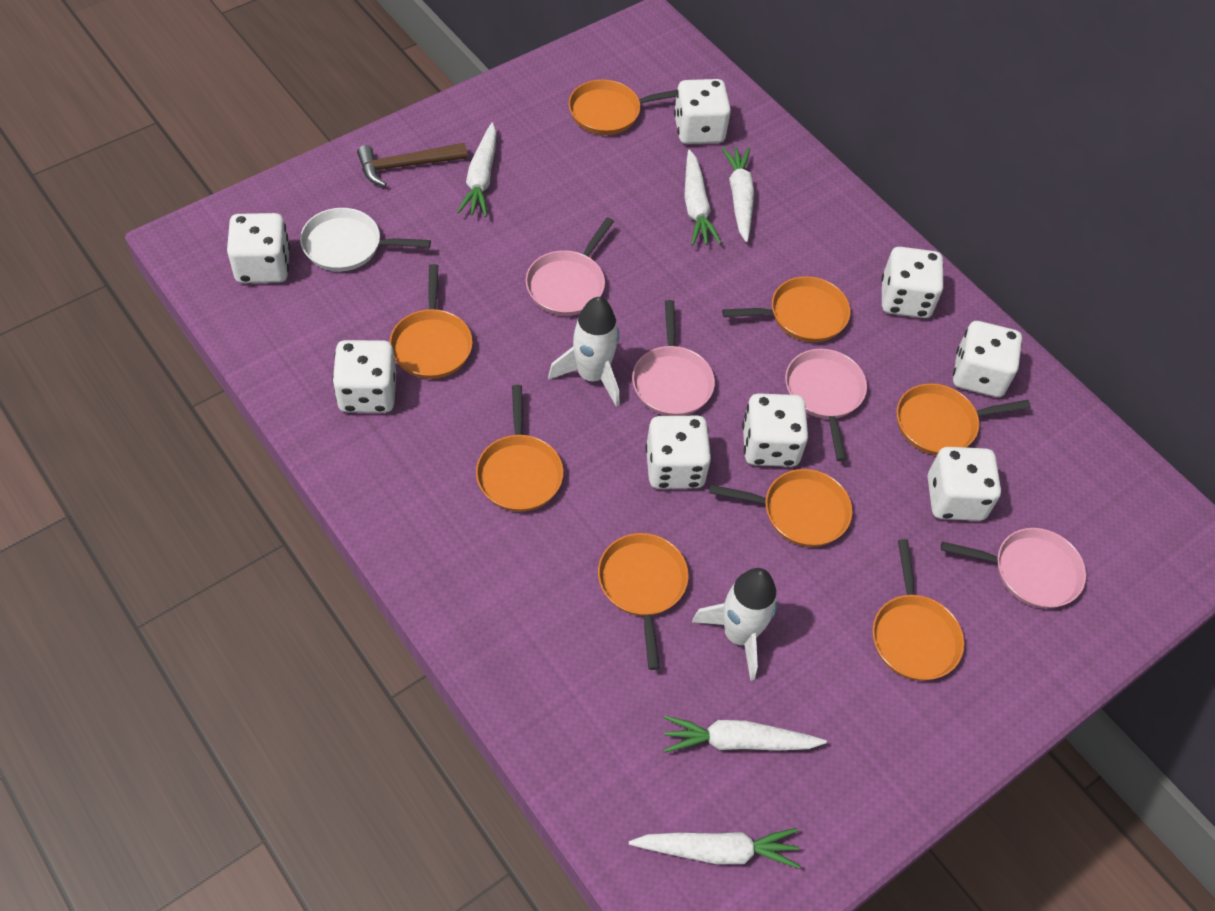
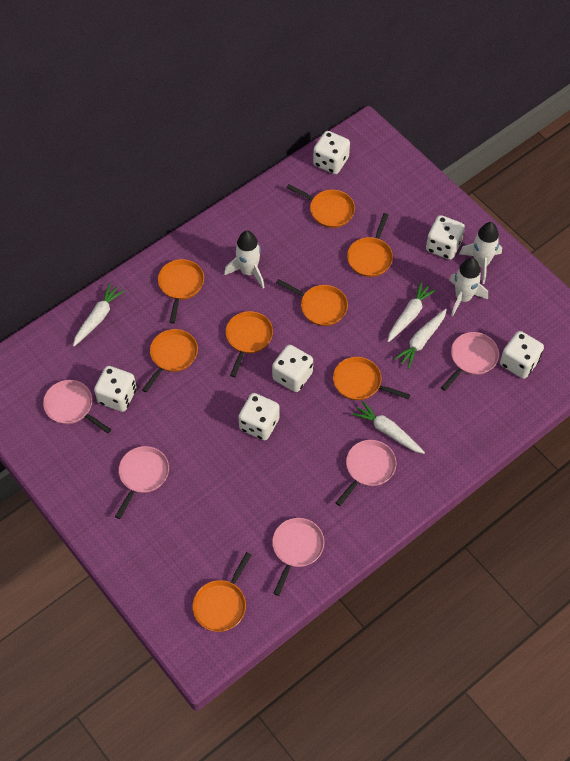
brown hammer: 1 -> 0
pink pan: 4 -> 5
white carrot: 5 -> 4
white dice: 8 -> 6
white pan: 1 -> 0
white rocket: 2 -> 3

